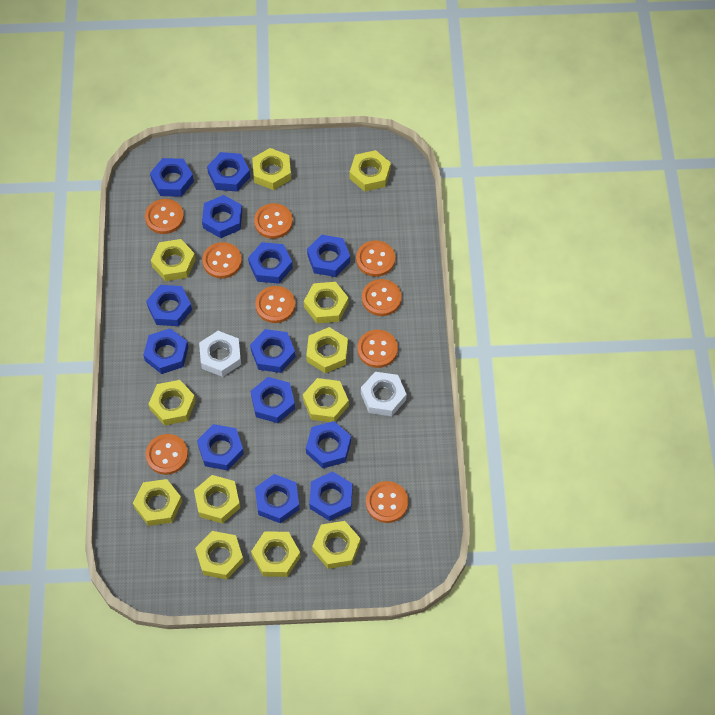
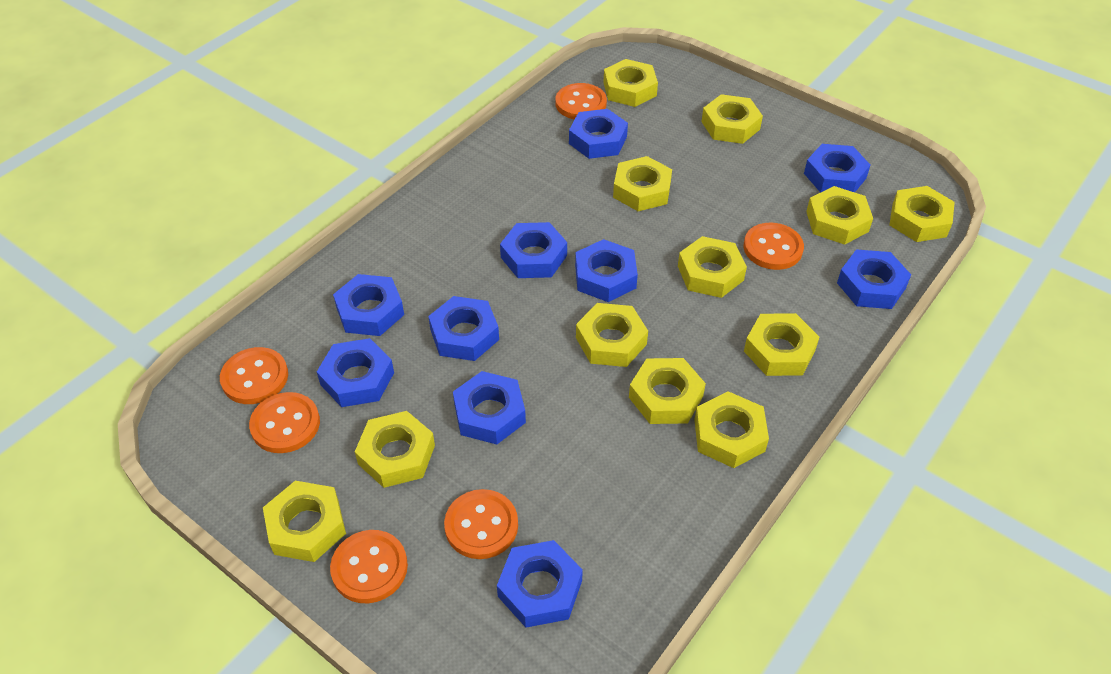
blue nut: 13 -> 10
orange button: 9 -> 6
white nut: 2 -> 0

